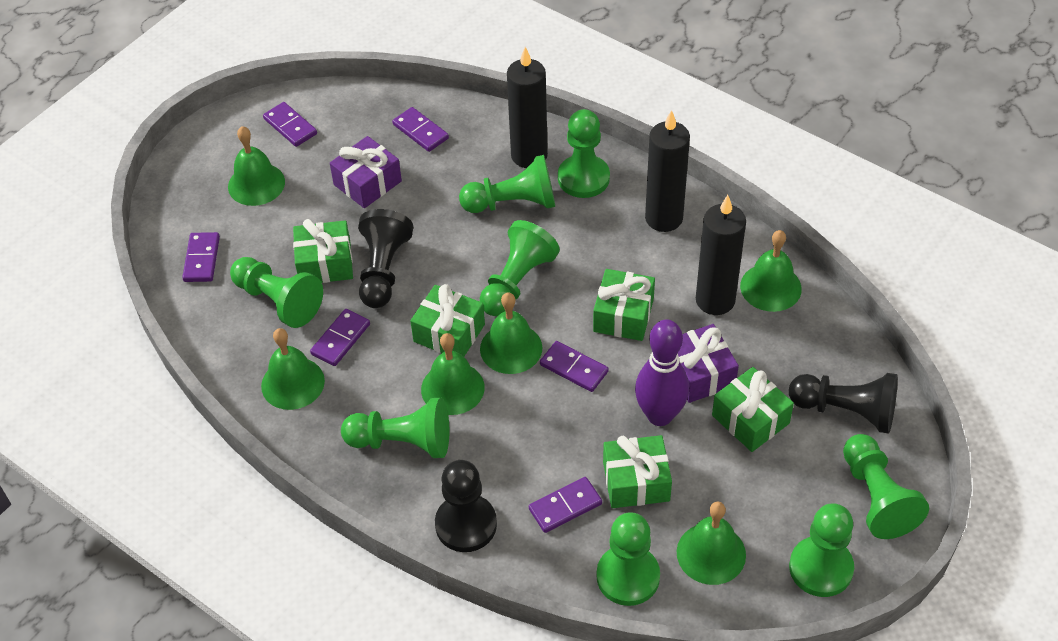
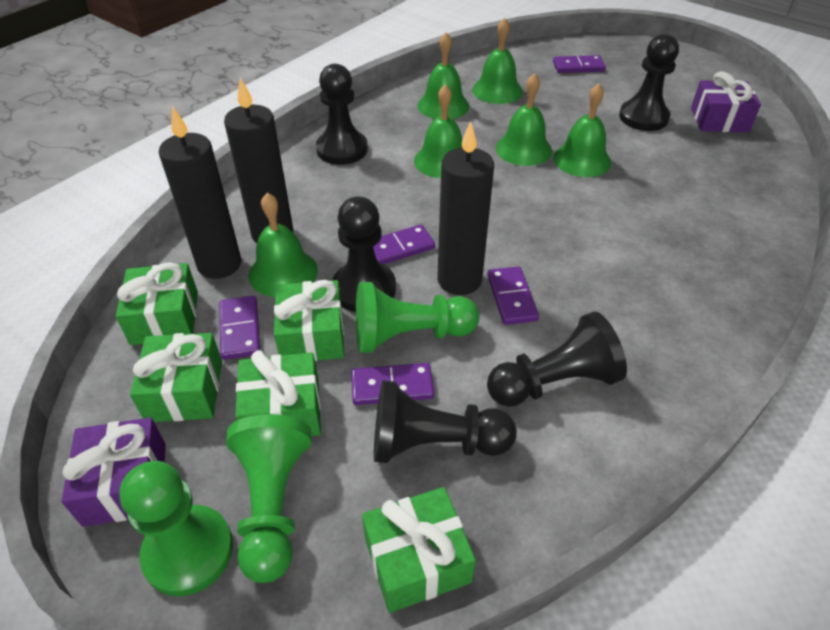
black pawn: 3 -> 5
green pawn: 8 -> 3
purple bowling pin: 1 -> 0
purple domino: 6 -> 5

